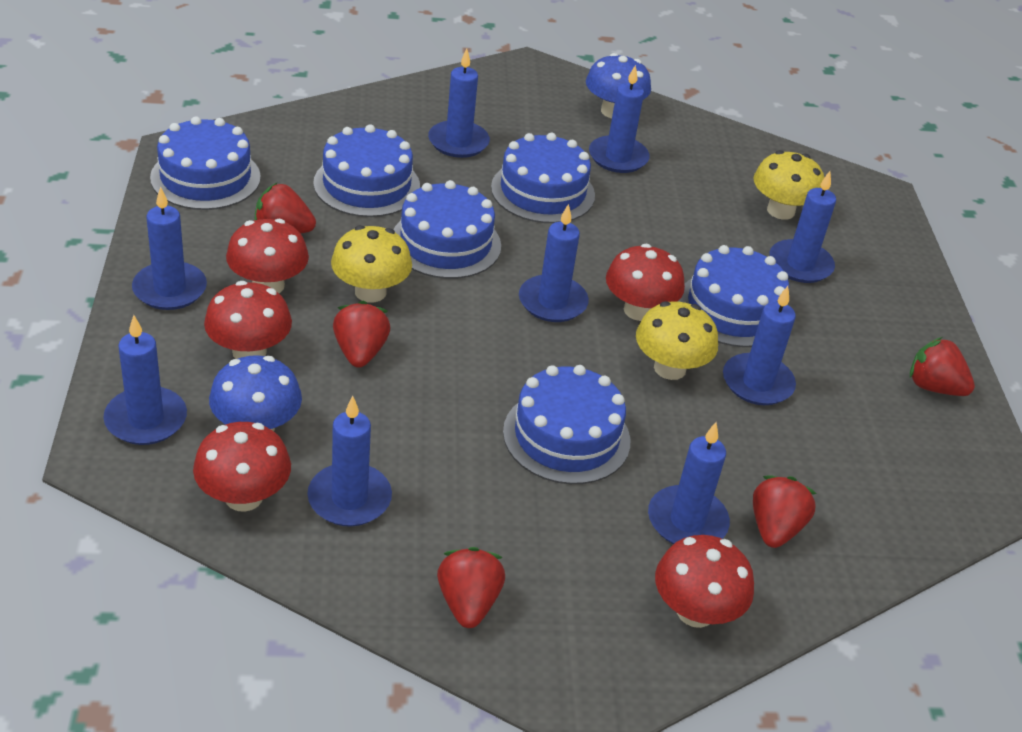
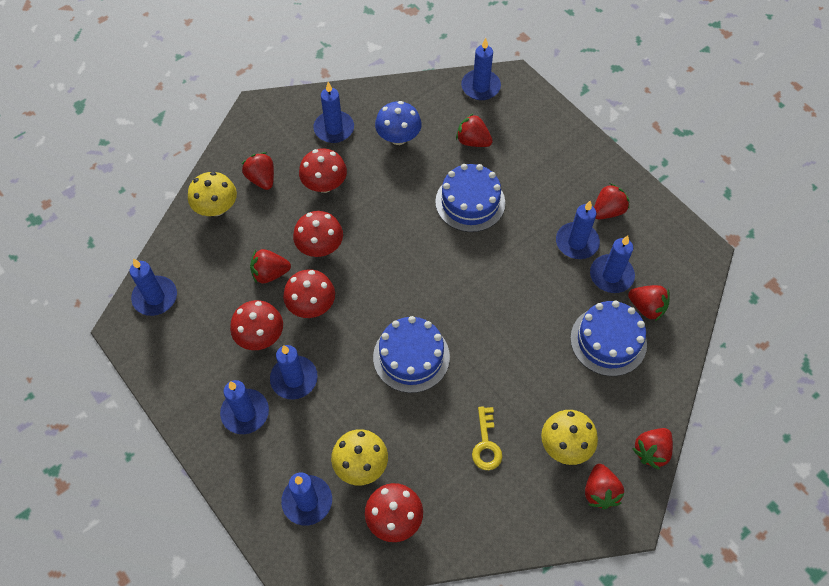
blue cake: 6 -> 3
blue candle: 9 -> 8
blue mushroom: 2 -> 1
red strawberry: 5 -> 7
yellow key: 0 -> 1

